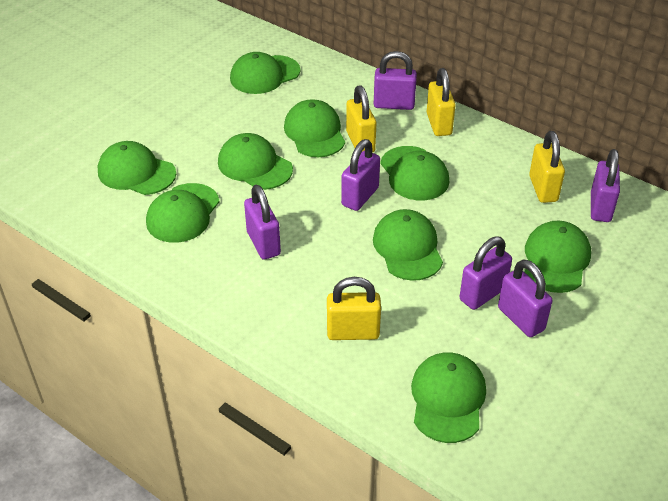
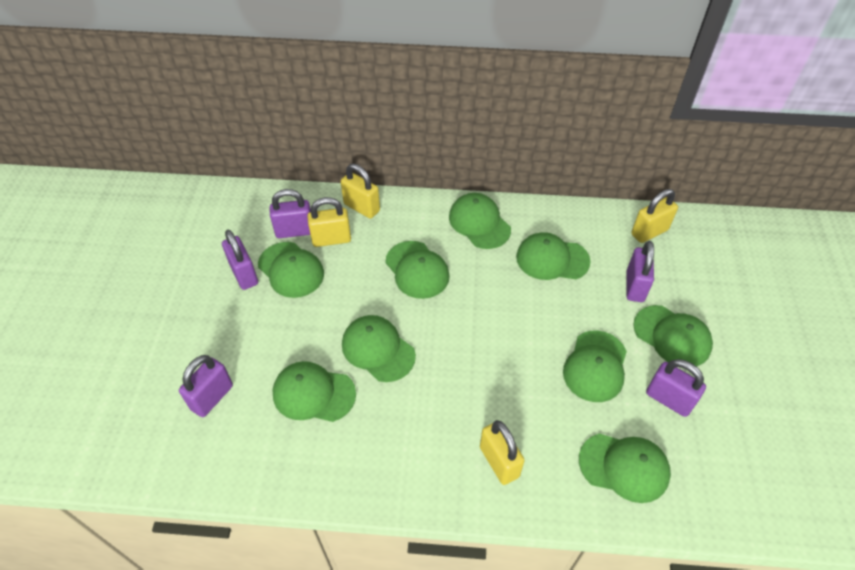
purple padlock: 6 -> 5

